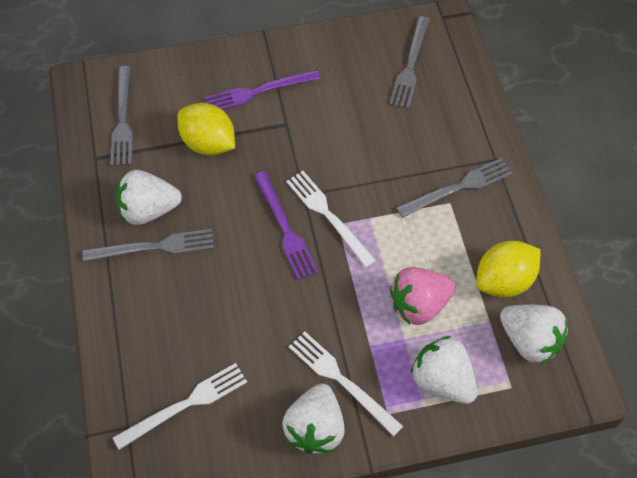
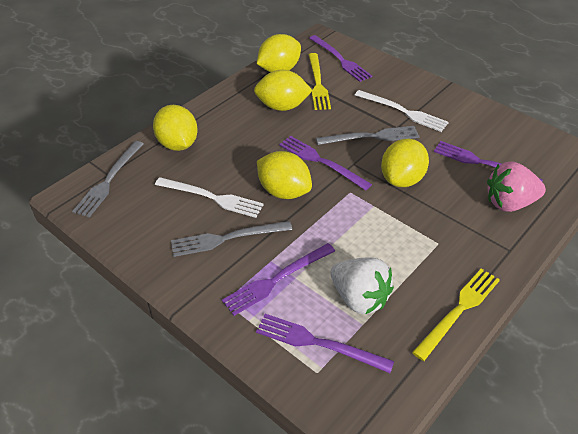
grey fork: 4 -> 3
purple fork: 2 -> 5
white fork: 3 -> 2
white strawberry: 4 -> 1
yellow fork: 0 -> 2
yellow lemon: 2 -> 5

